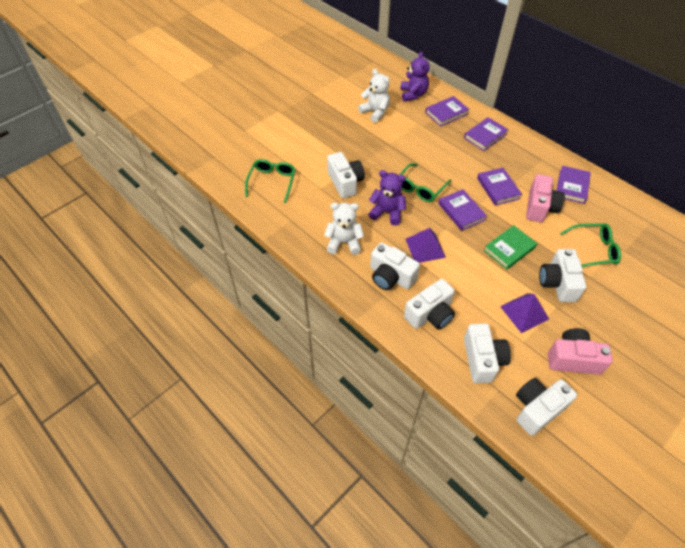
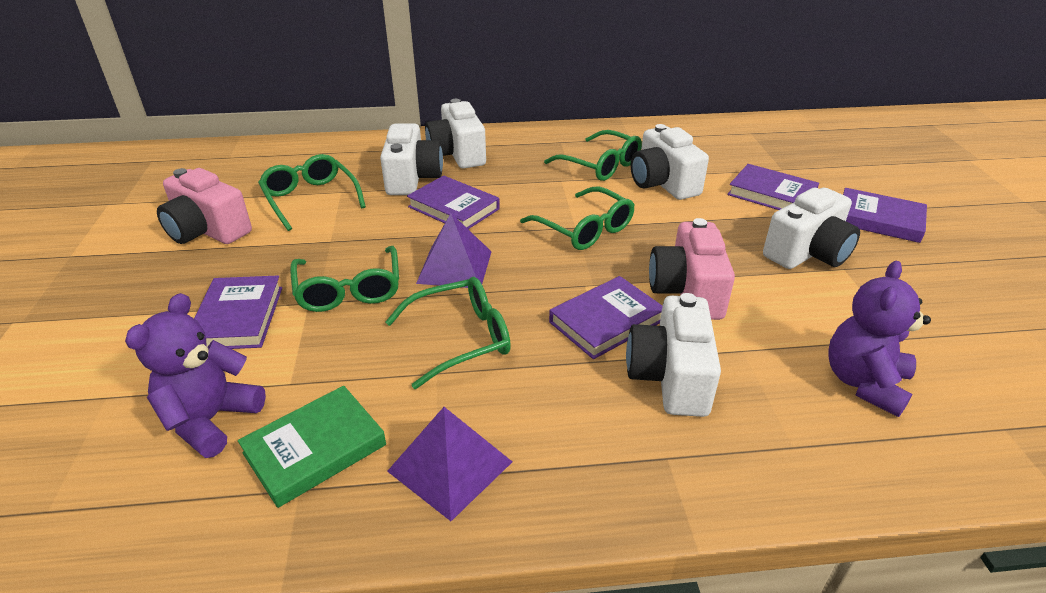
green glasses: 3 -> 5
white camera: 6 -> 5
white teddy bear: 2 -> 0

